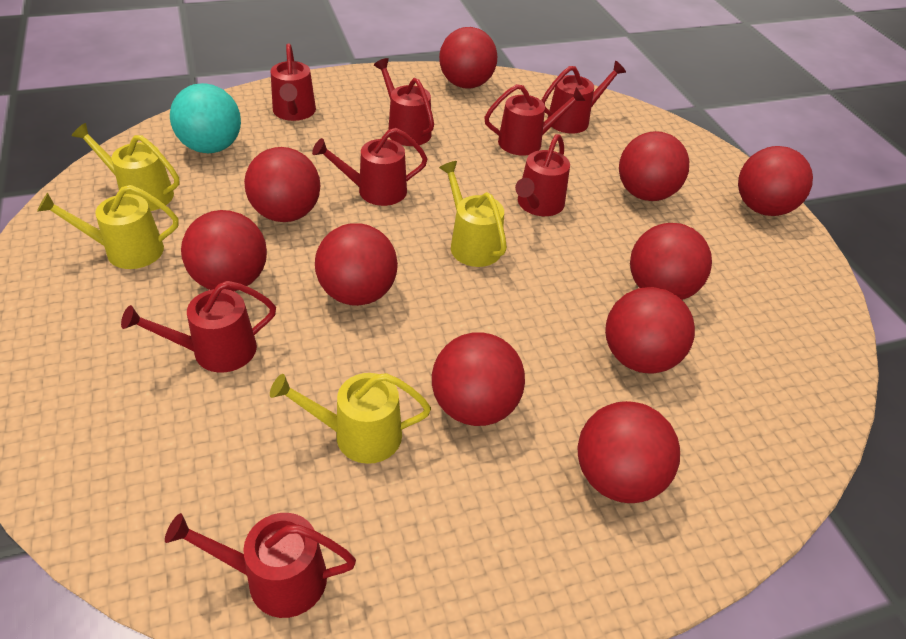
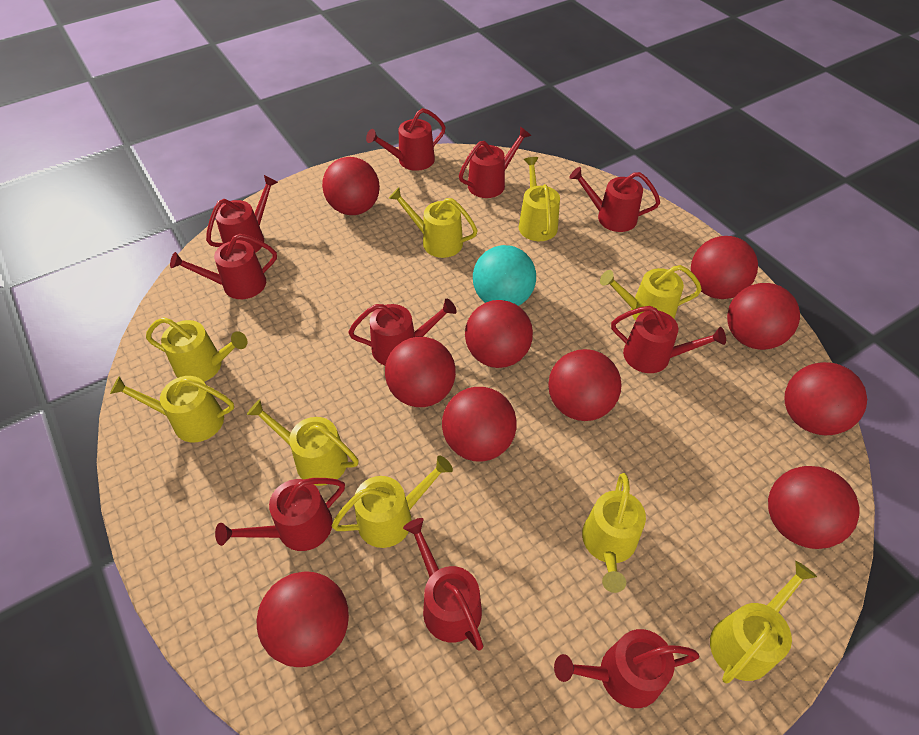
red watering can: 8 -> 10
yellow watering can: 4 -> 9

